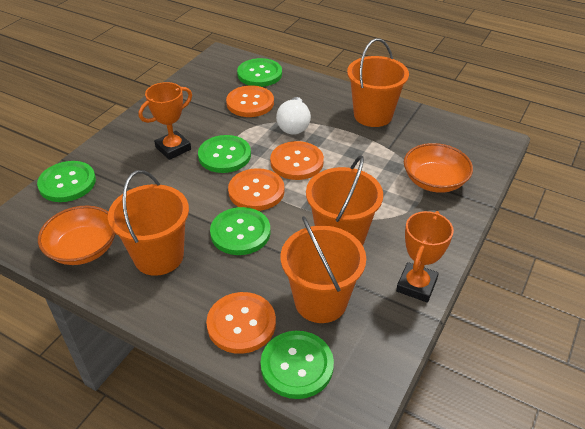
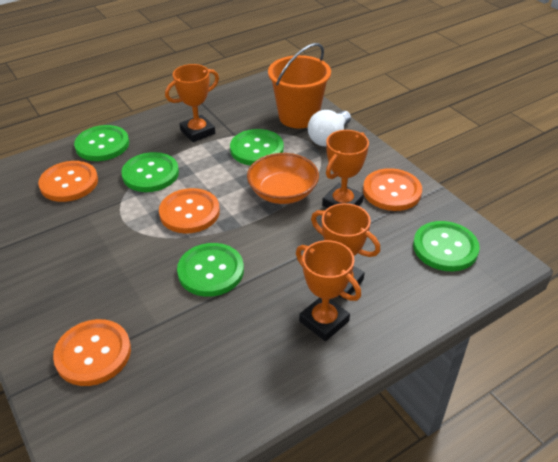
orange bowl: 2 -> 1
orange bucket: 4 -> 1
orange trophy: 2 -> 4

